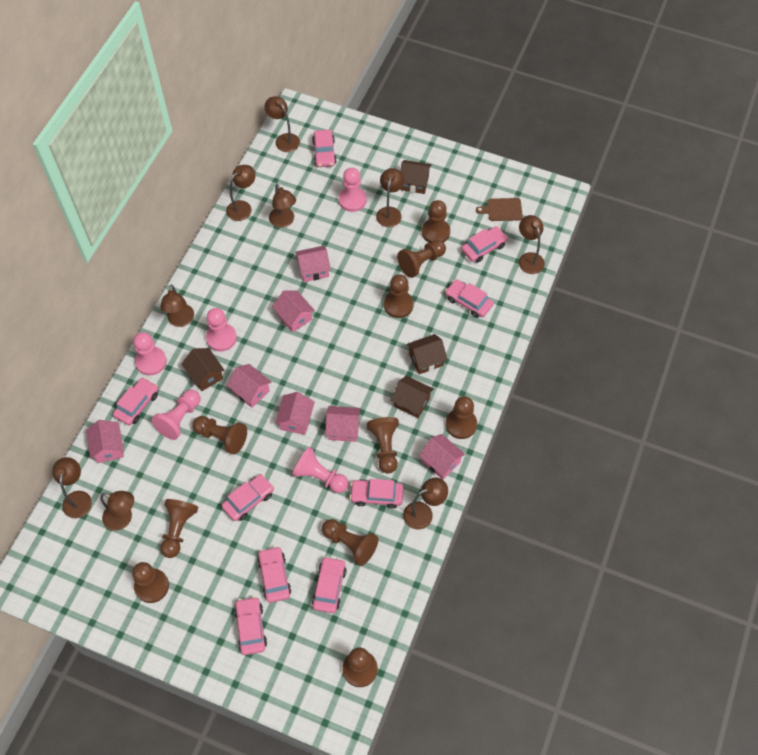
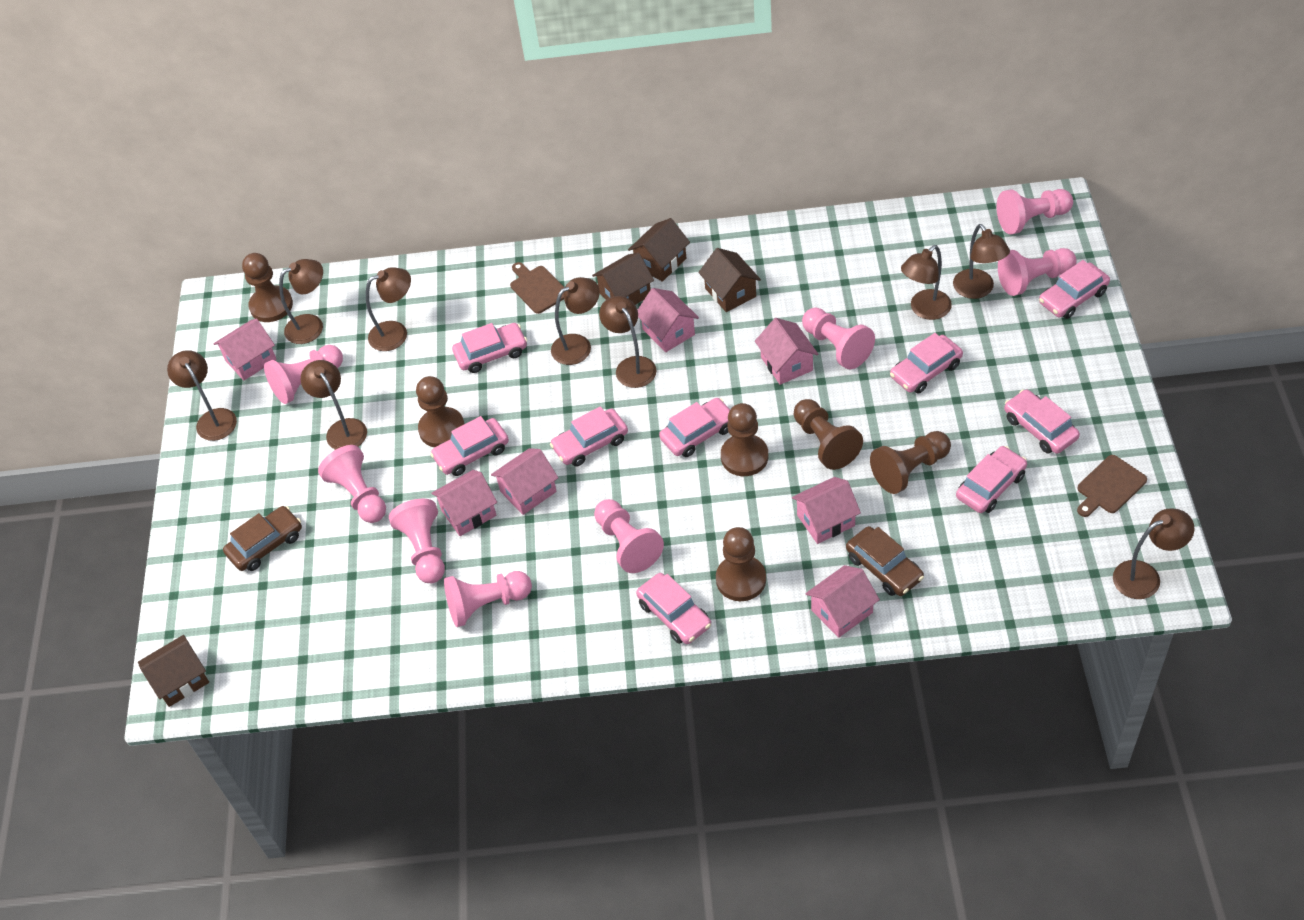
brown car: 0 -> 2
brown cutting board: 1 -> 2
brown pawn: 10 -> 6
pink pawn: 5 -> 8

